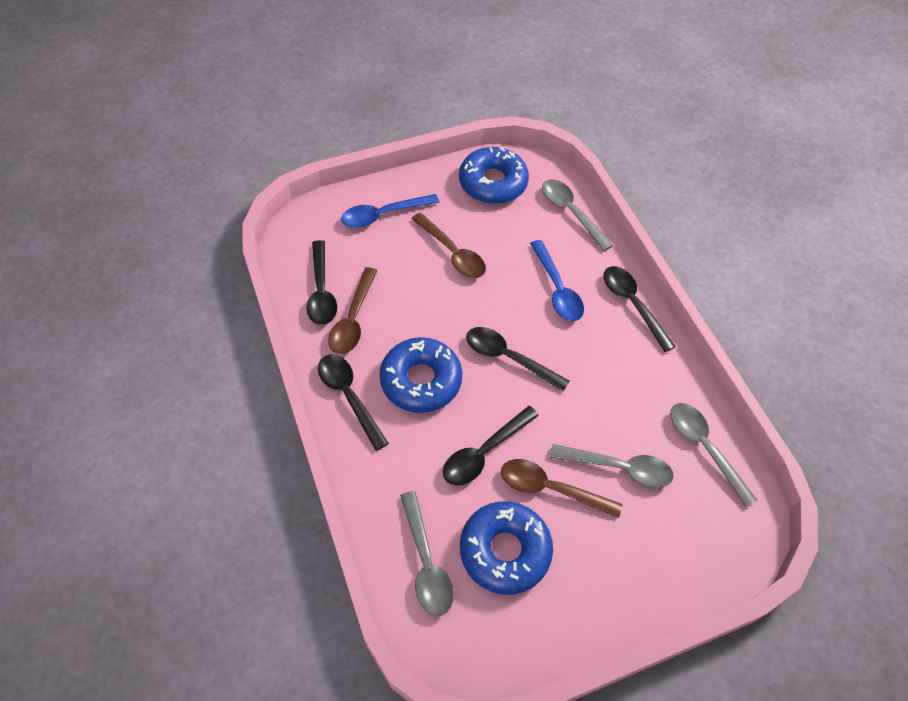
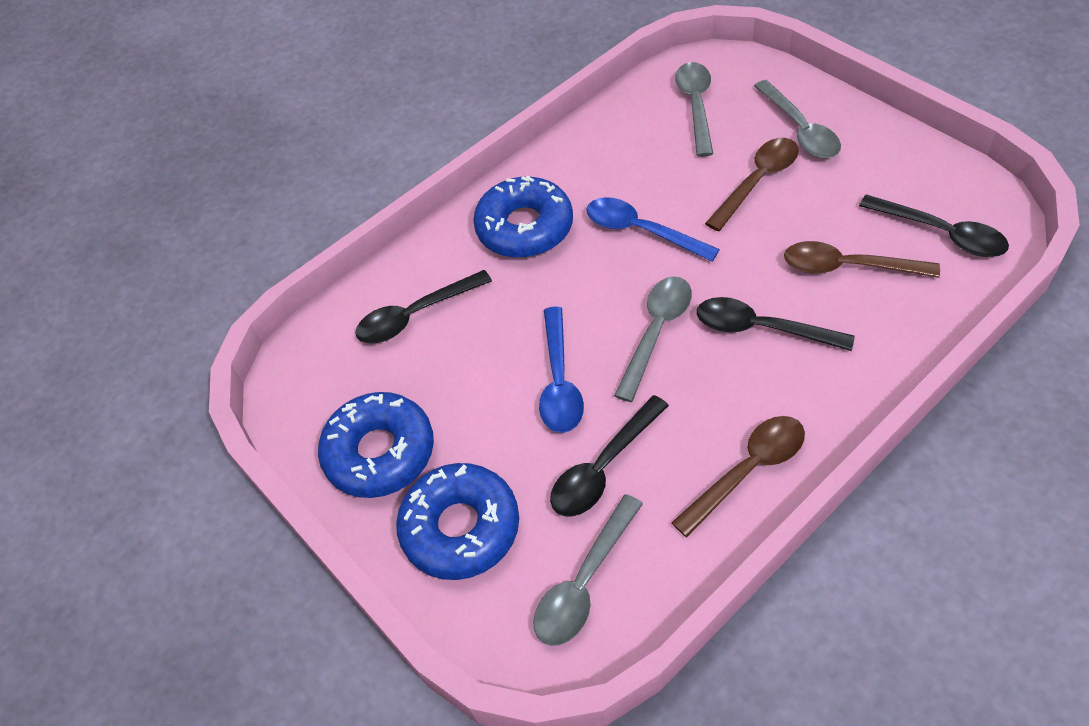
black spoon: 5 -> 4

